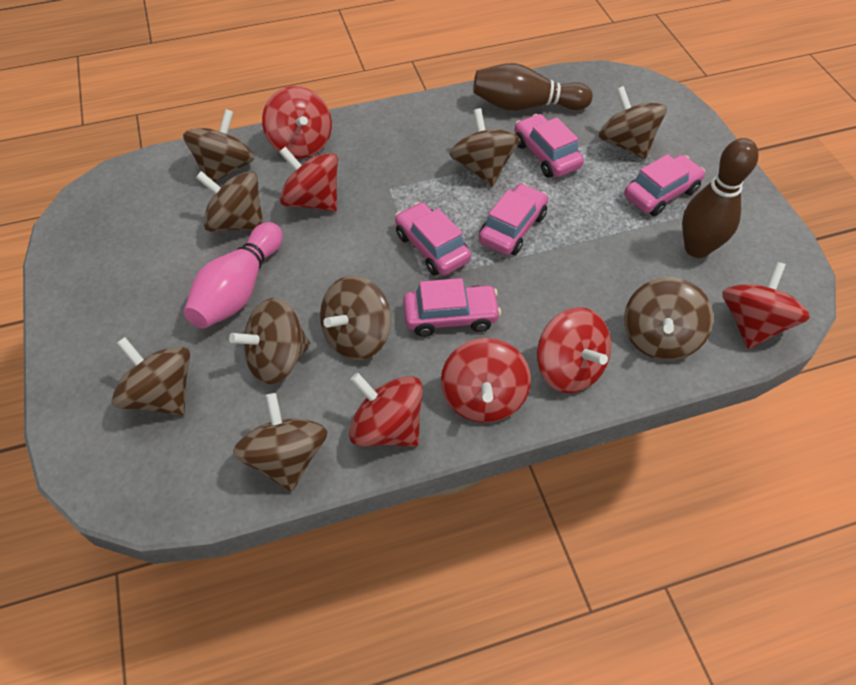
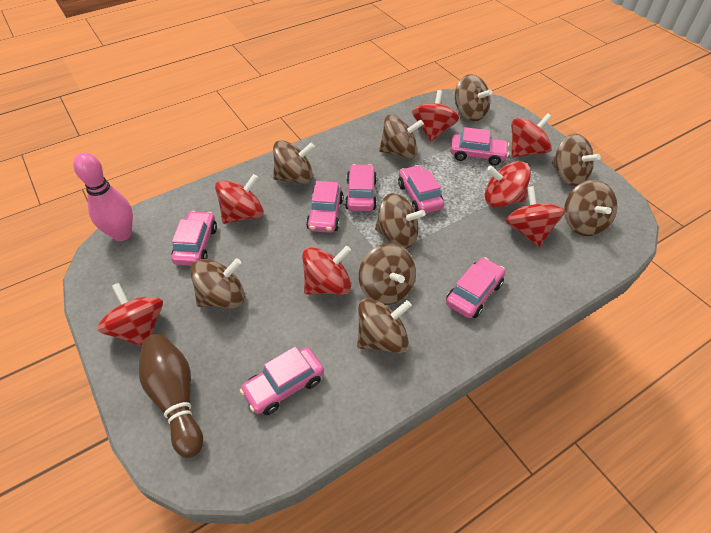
brown bowling pin: 2 -> 1
pink car: 5 -> 7
red spinning top: 6 -> 7

